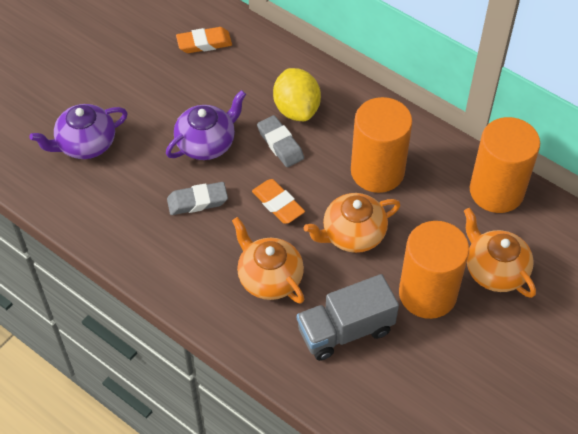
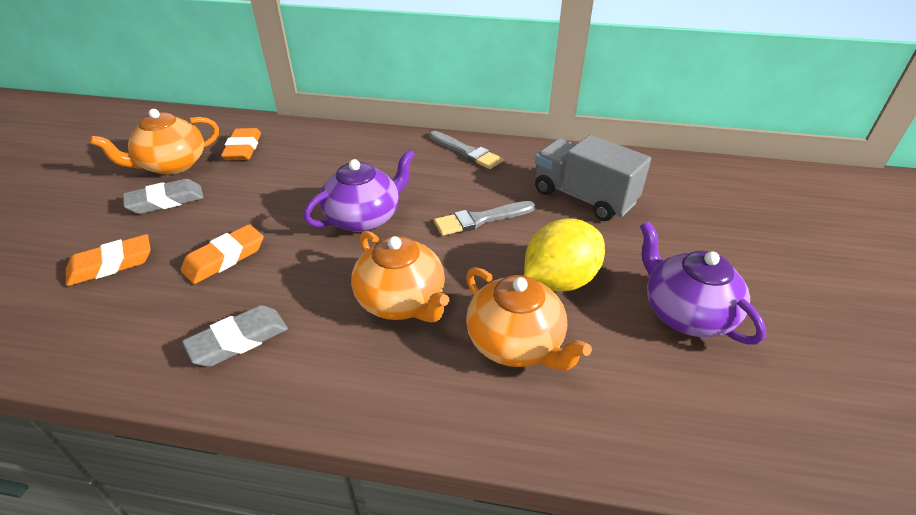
grey brush: 0 -> 2
orange cylinder: 3 -> 0
orange eraser: 2 -> 3

